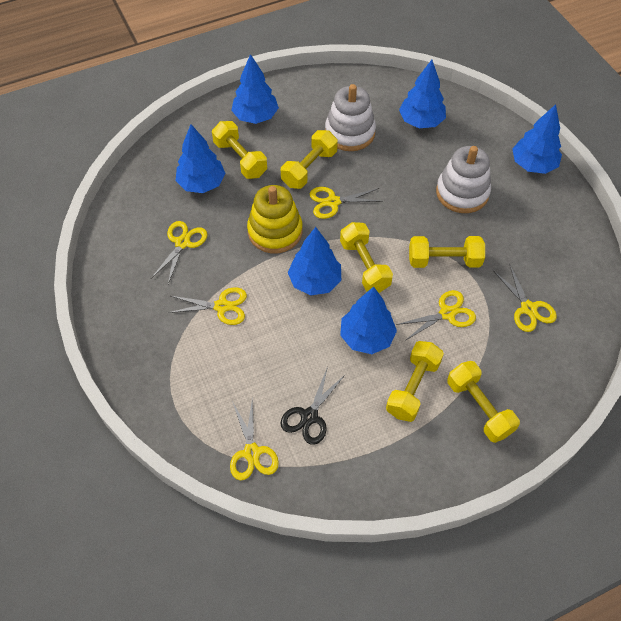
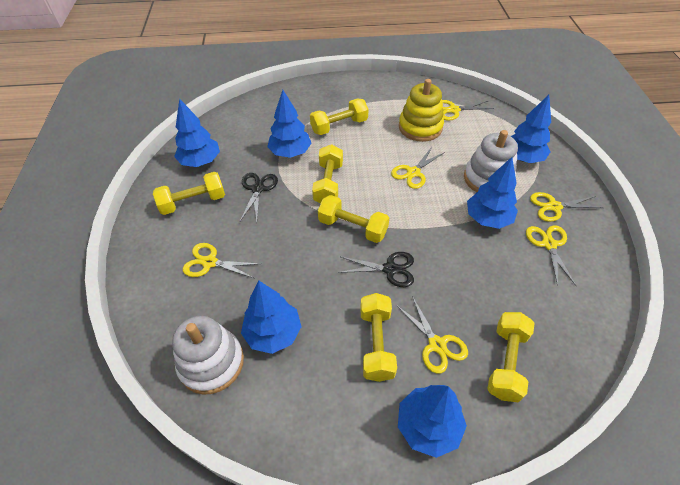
black scissors: 1 -> 2

